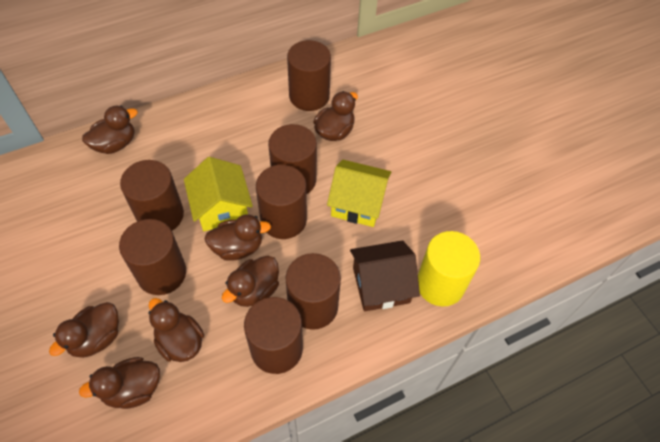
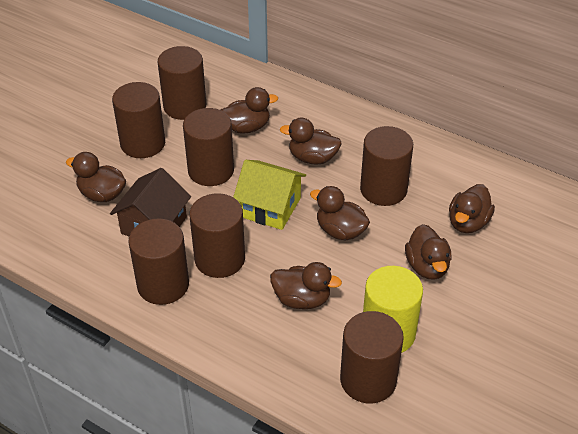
yellow house: 2 -> 1

